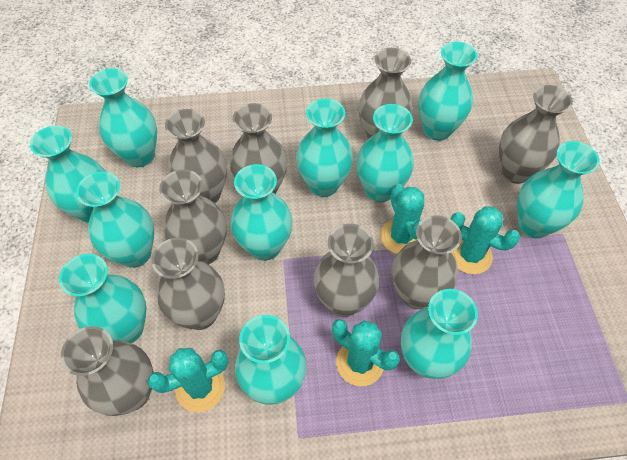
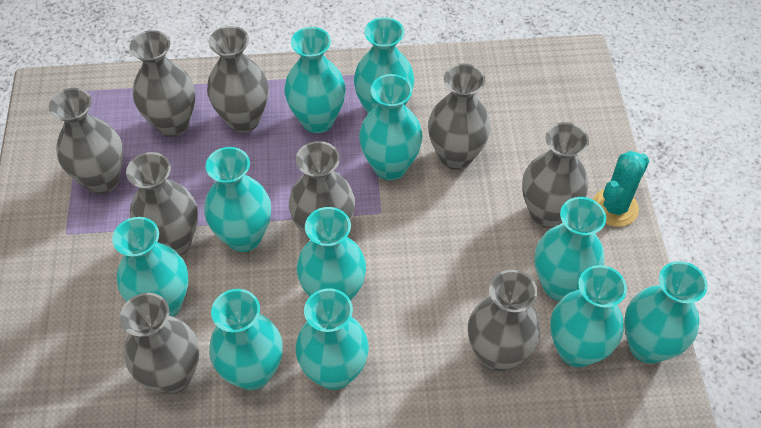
turquoise cactus: 4 -> 1

